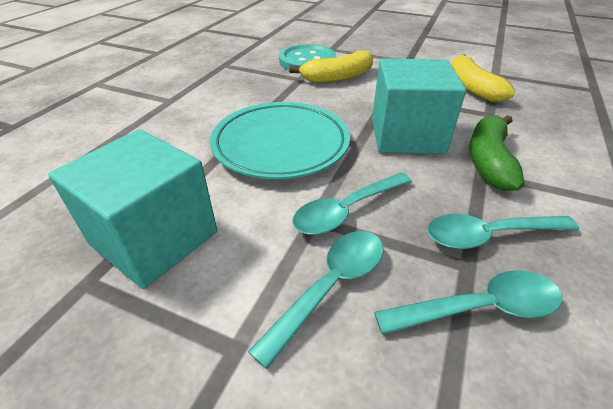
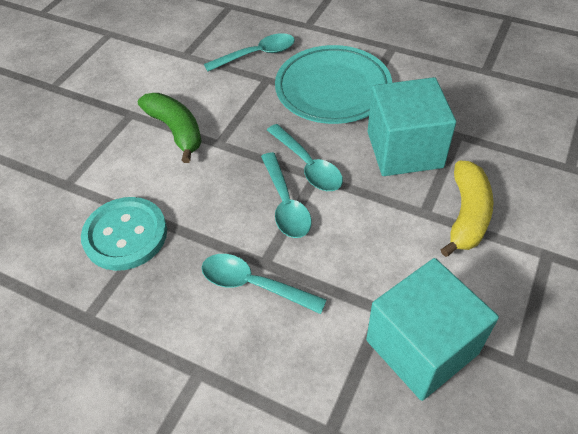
yellow banana: 2 -> 1

